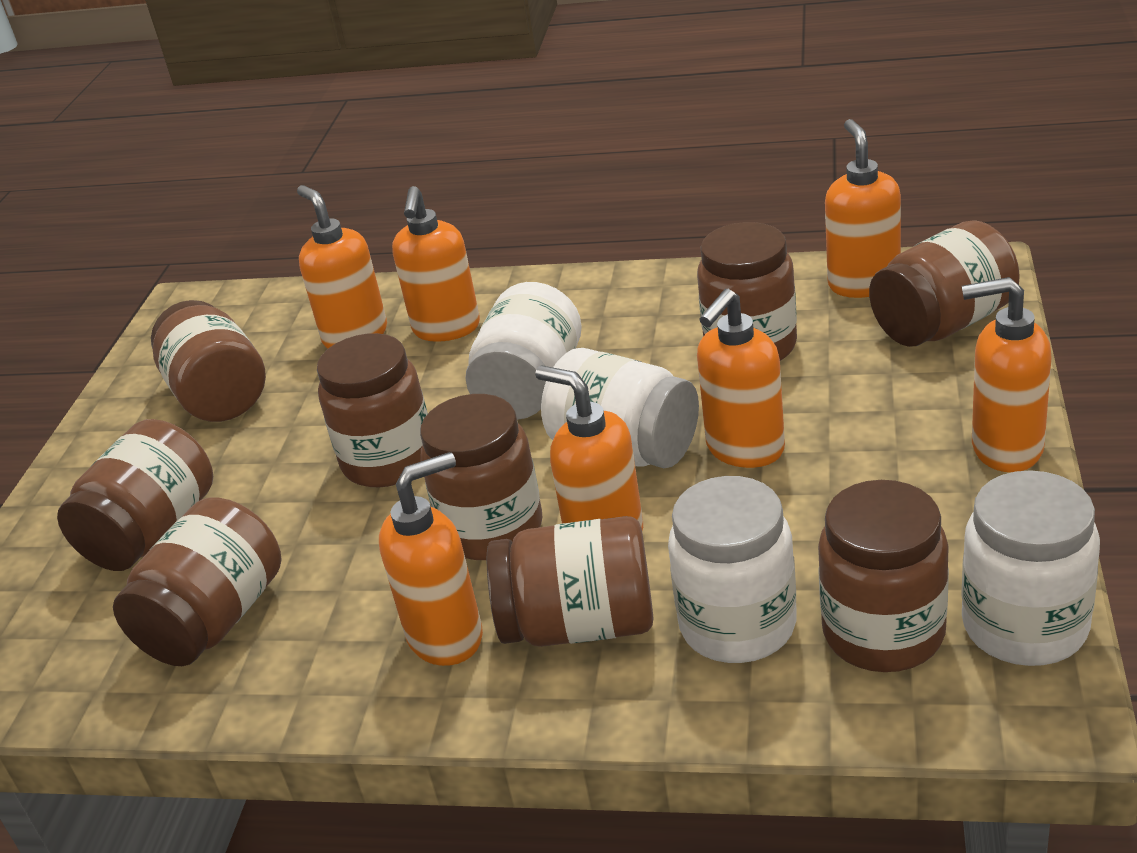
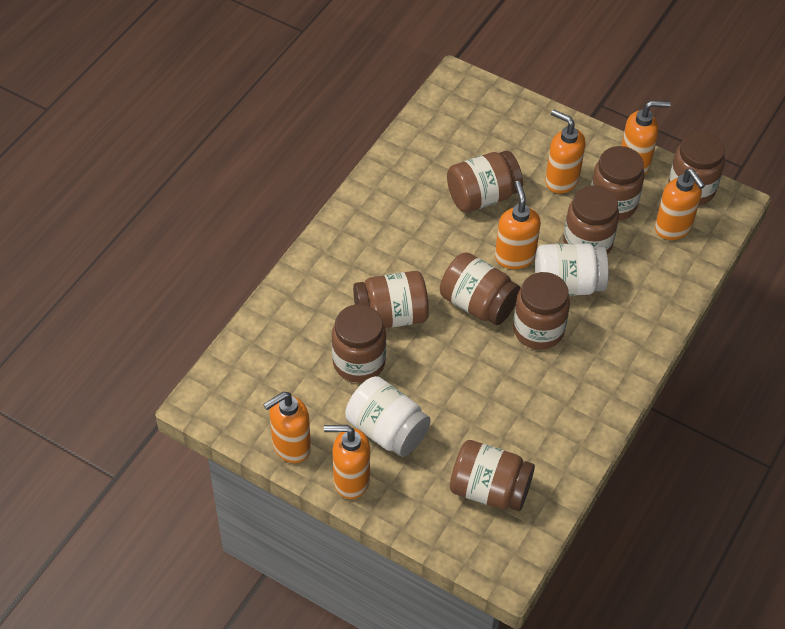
orange soap dispenser: 7 -> 6
white jar: 4 -> 2

